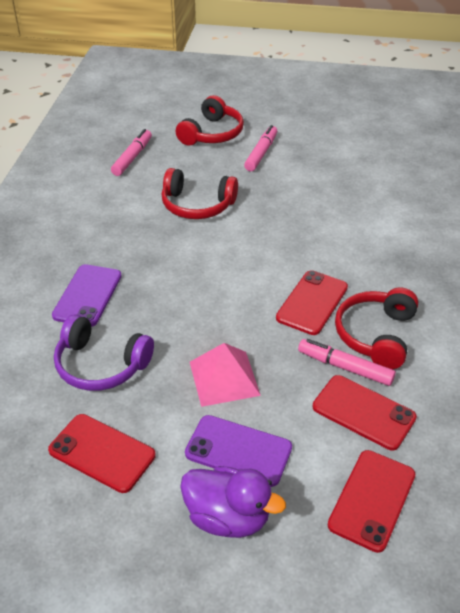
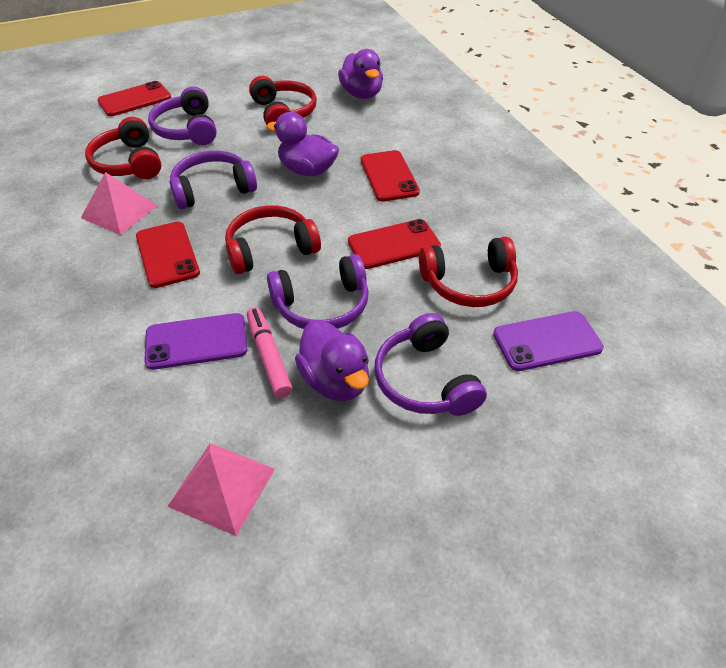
pink marker: 3 -> 1
pink pyramid: 1 -> 2
purple duck: 1 -> 3
purple headphones: 1 -> 4
red headphones: 3 -> 4

